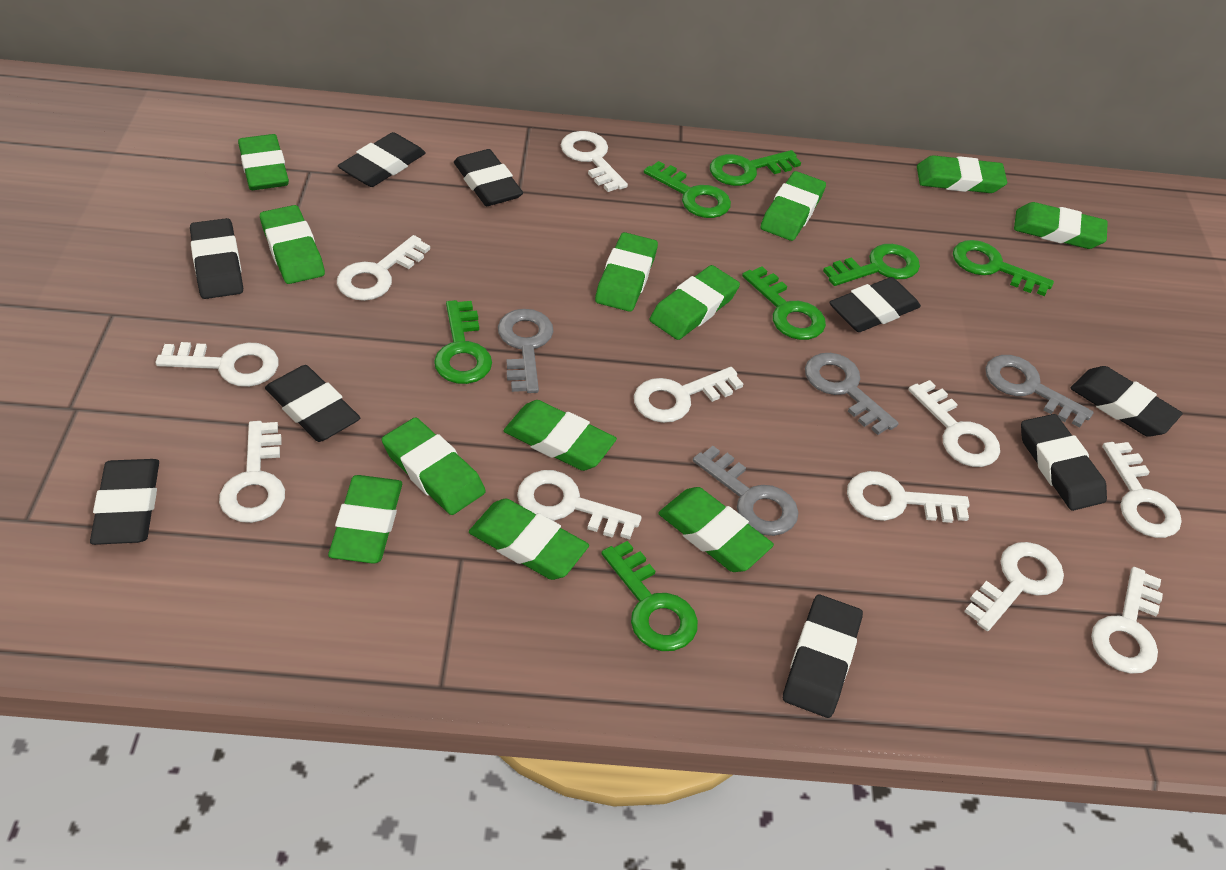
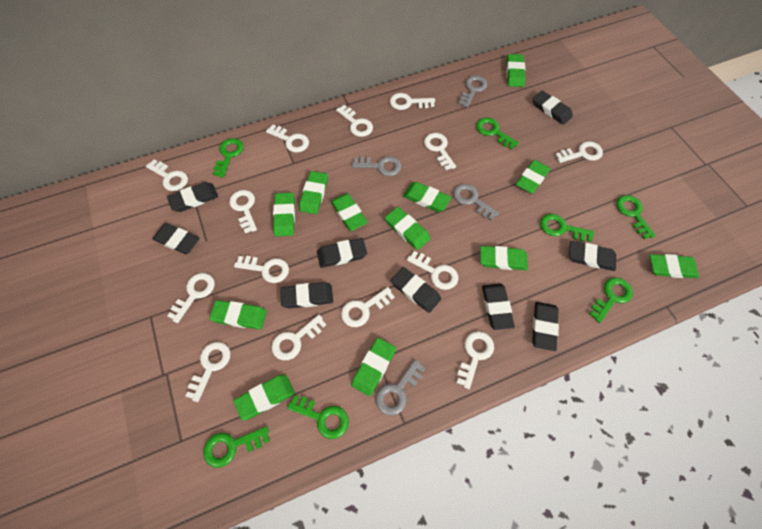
white key: 11 -> 14

